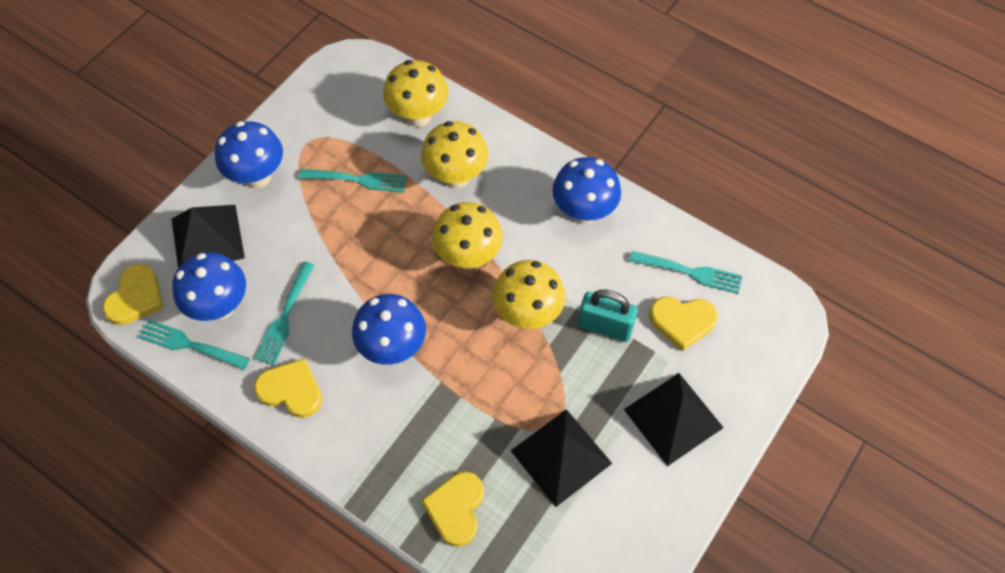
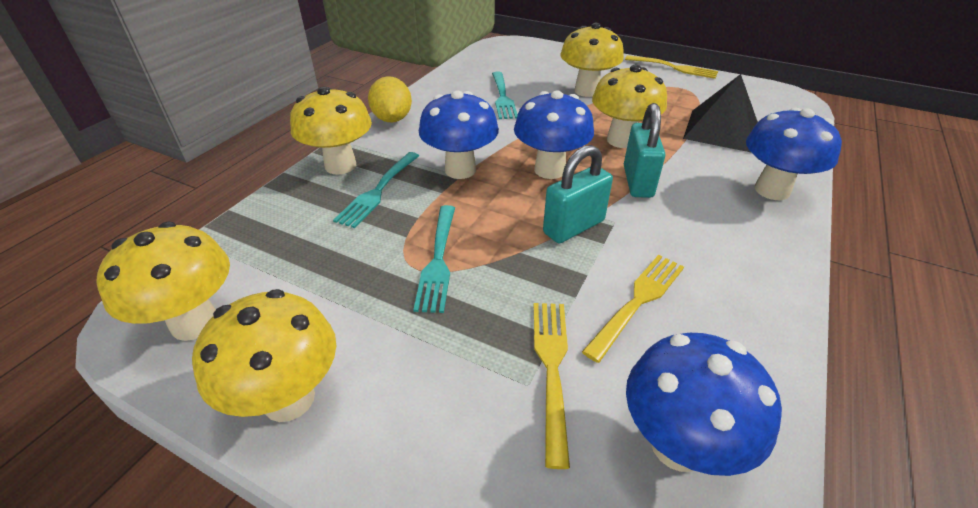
black pyramid: 3 -> 1
turquoise fork: 4 -> 3
turquoise padlock: 1 -> 2
yellow fork: 0 -> 3
yellow heart: 4 -> 0
yellow lemon: 0 -> 1
yellow mushroom: 4 -> 5

